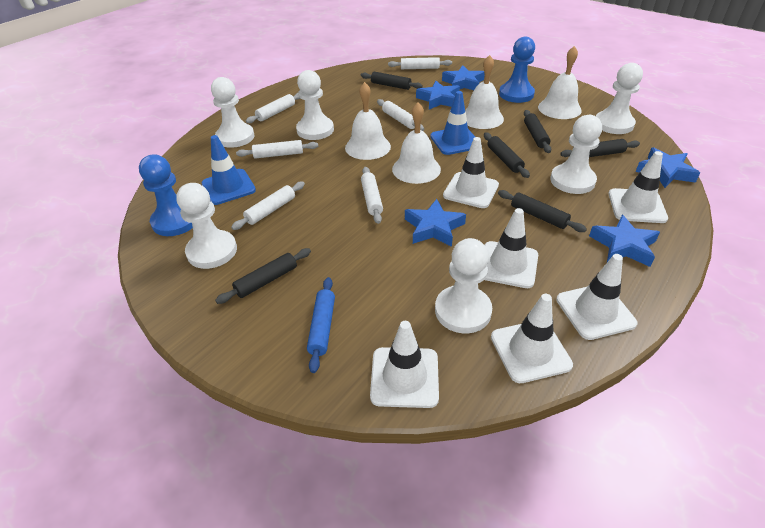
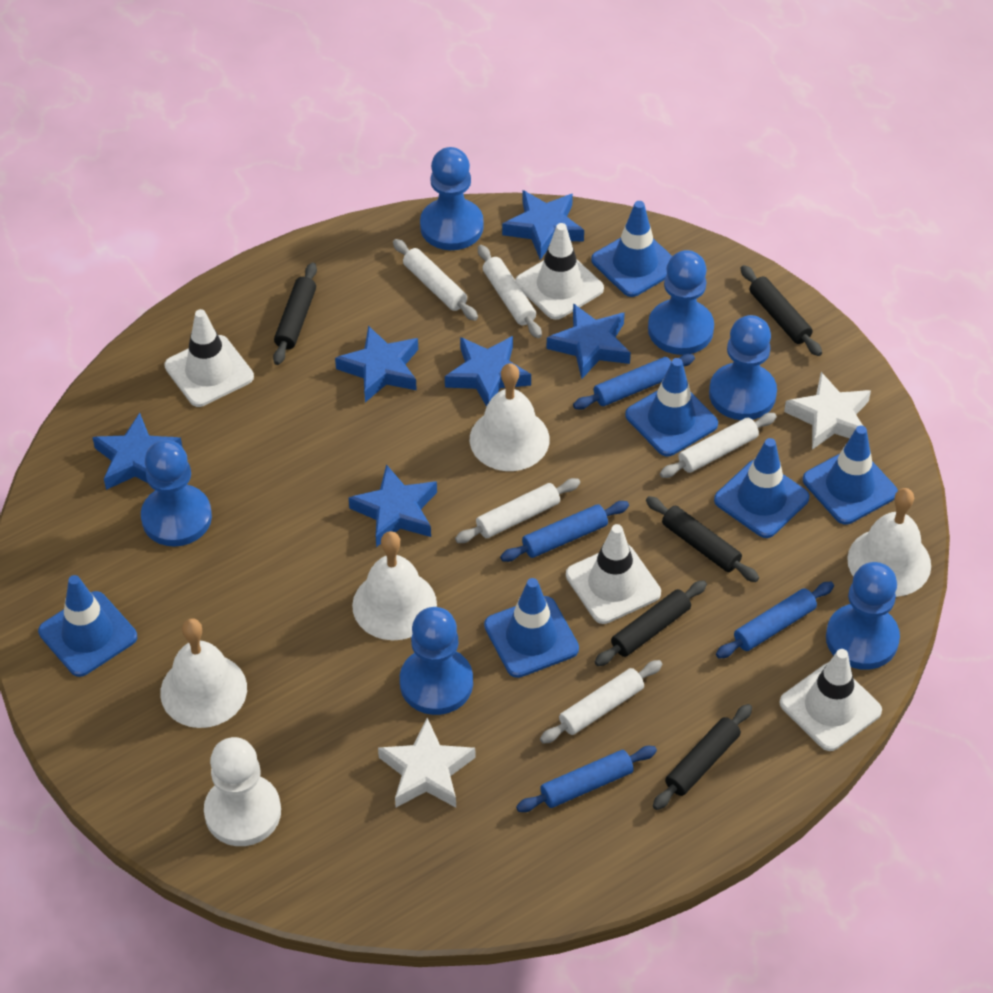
black rolling pin: 6 -> 5
blue pawn: 2 -> 6
blue rolling pin: 1 -> 4
blue star: 5 -> 6
blue traffic cone: 2 -> 6
white pawn: 6 -> 1
white rolling pin: 6 -> 5
white star: 0 -> 2
white traffic cone: 6 -> 4

